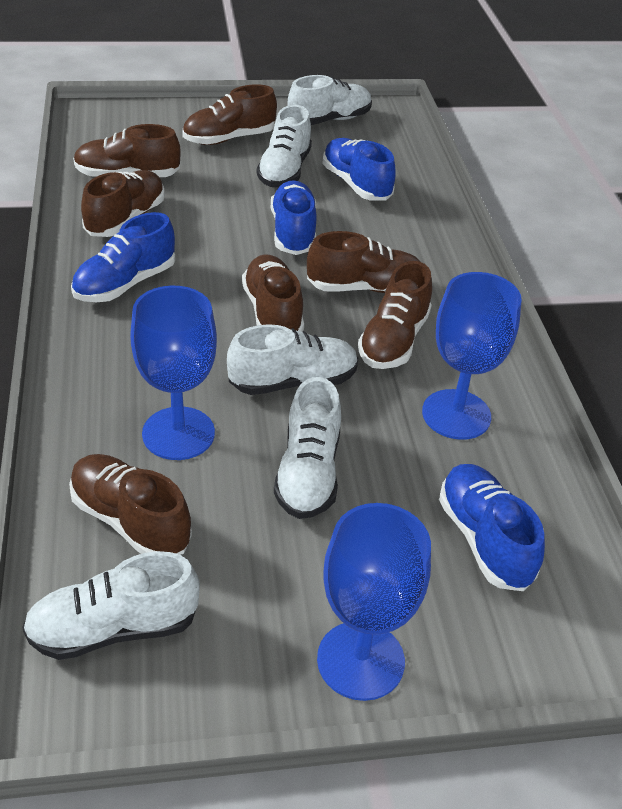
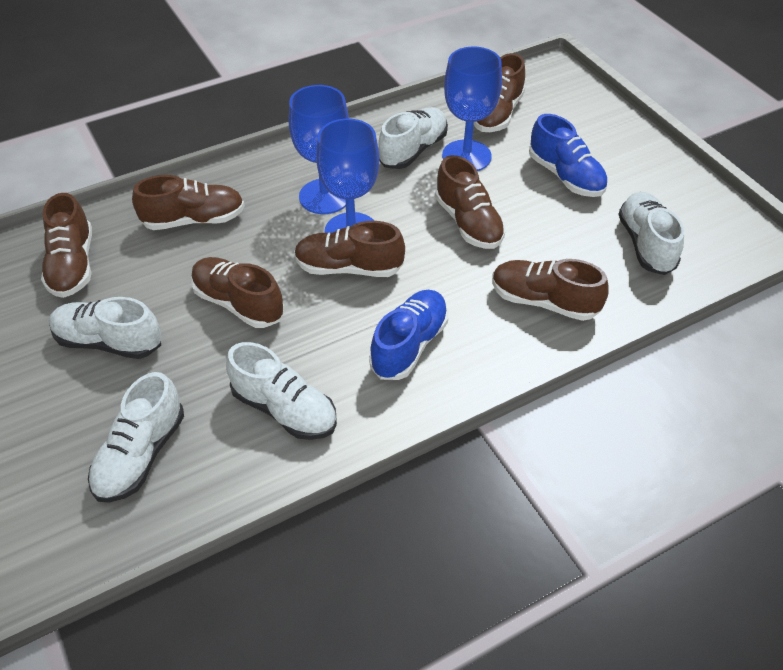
blue shoe: 4 -> 2

